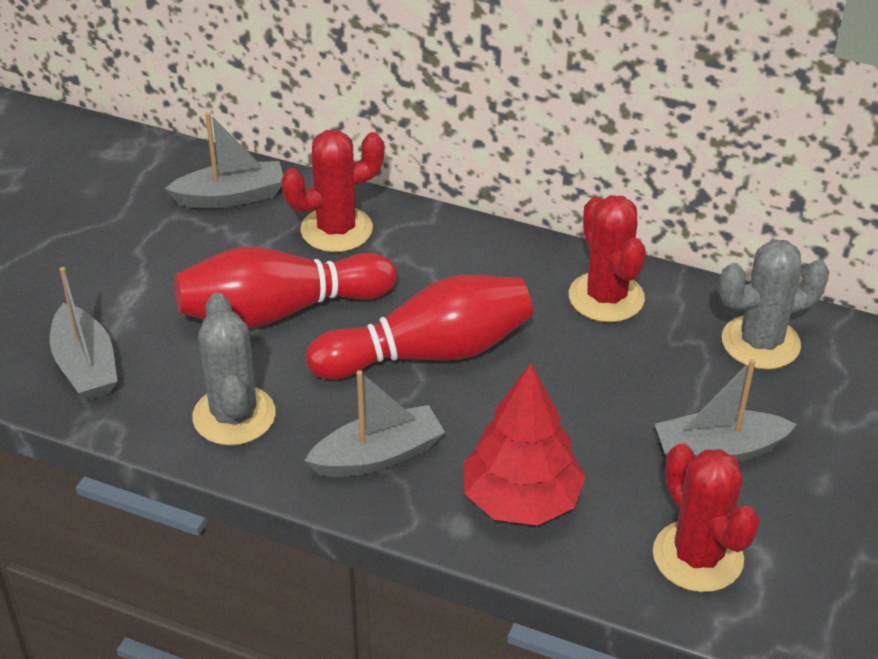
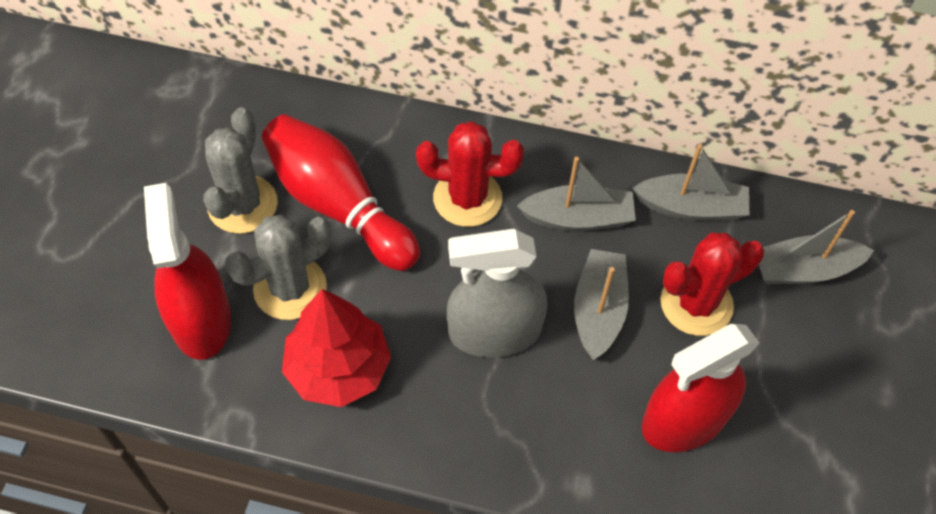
grey spray bottle: 0 -> 1
red bowling pin: 2 -> 1
red cactus: 3 -> 2
red spray bottle: 0 -> 2

